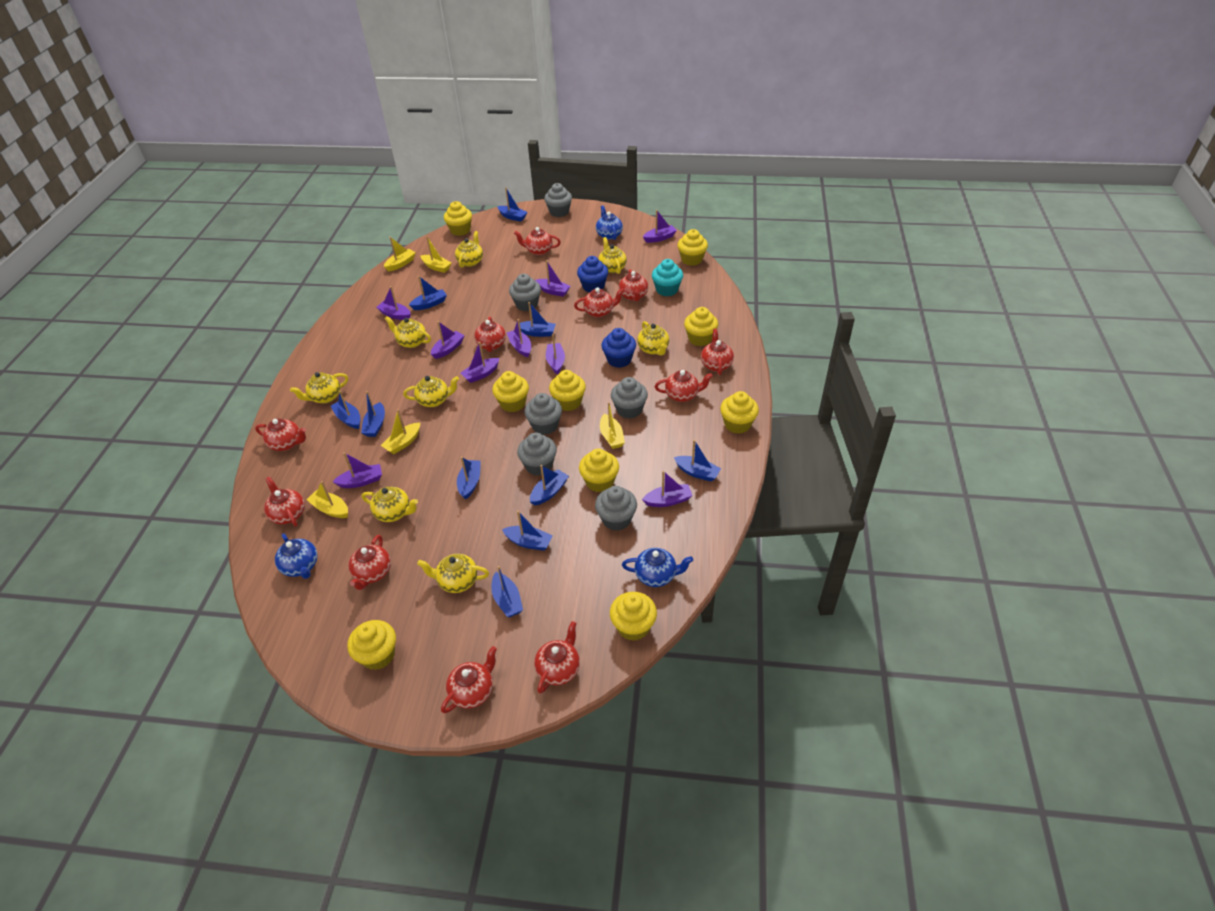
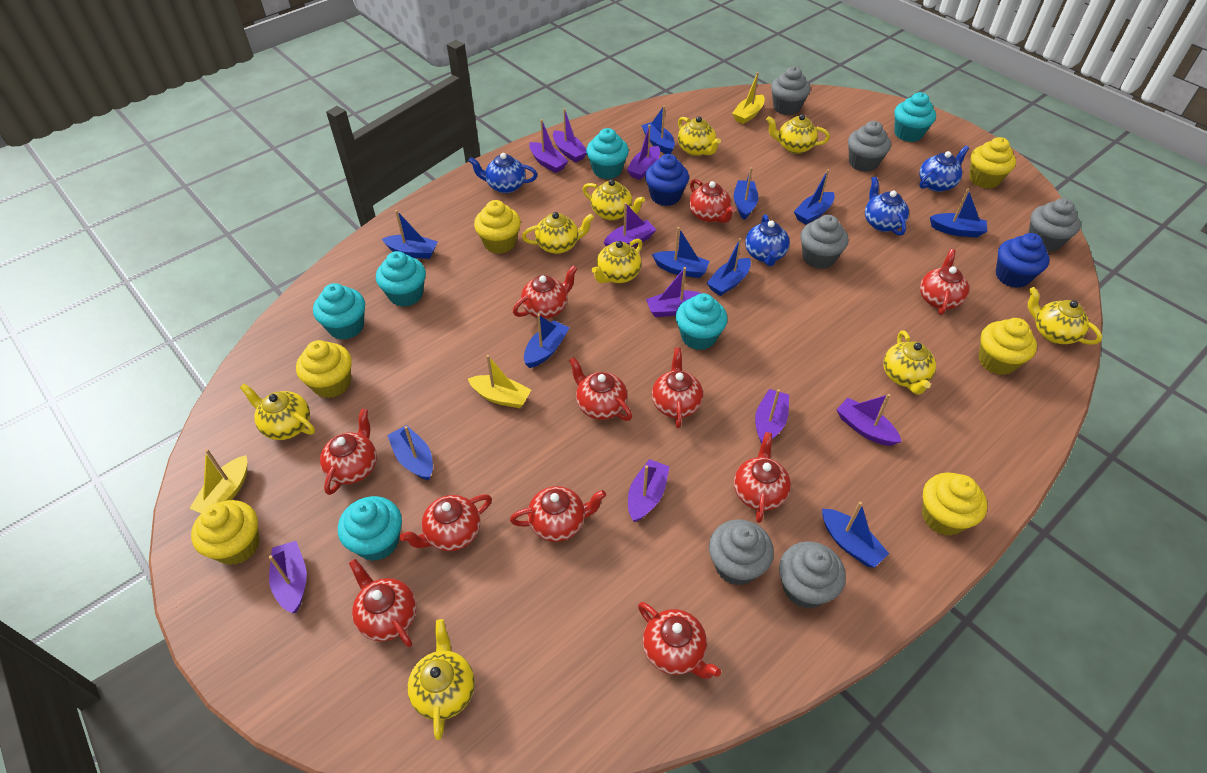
blue teapot: 3 -> 4
turquoise cupcake: 1 -> 6
yellow boat: 5 -> 3
yellow cupcake: 9 -> 6
yellow teapot: 8 -> 9

